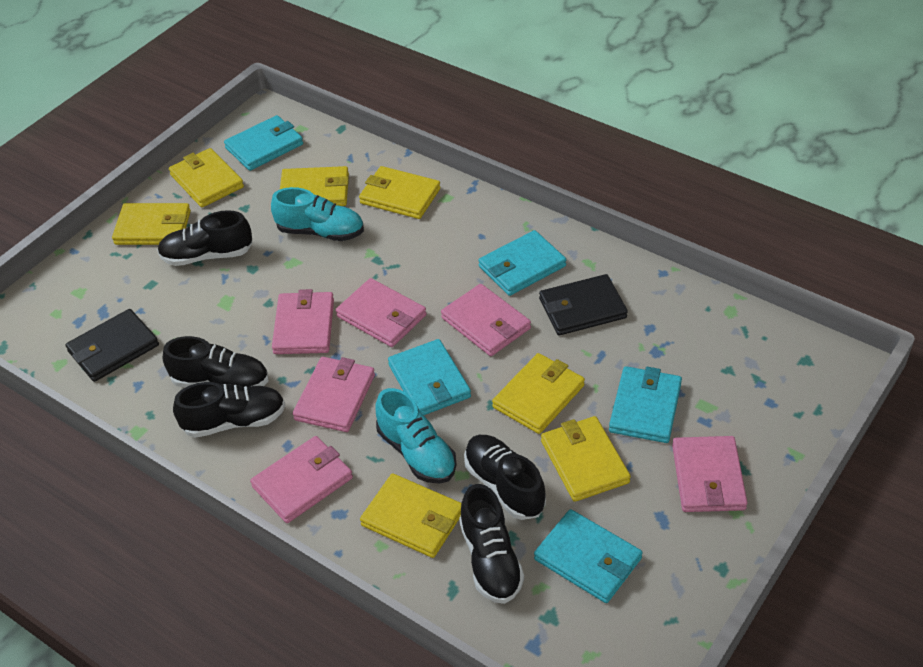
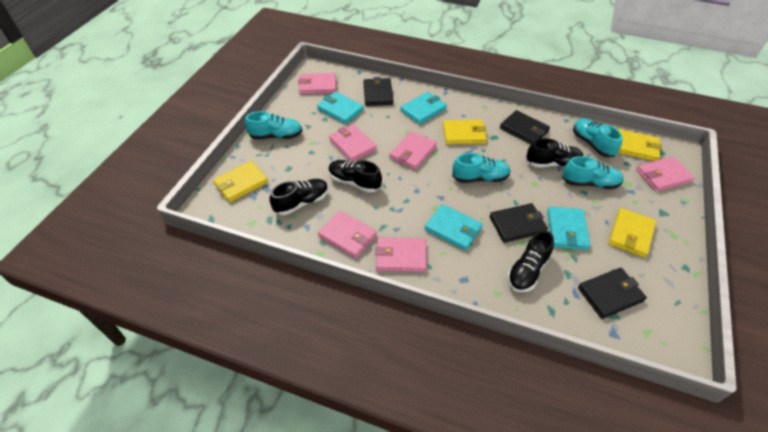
black shoe: 5 -> 4
black wallet: 2 -> 4
turquoise shoe: 2 -> 4
turquoise wallet: 5 -> 4
yellow wallet: 7 -> 4

